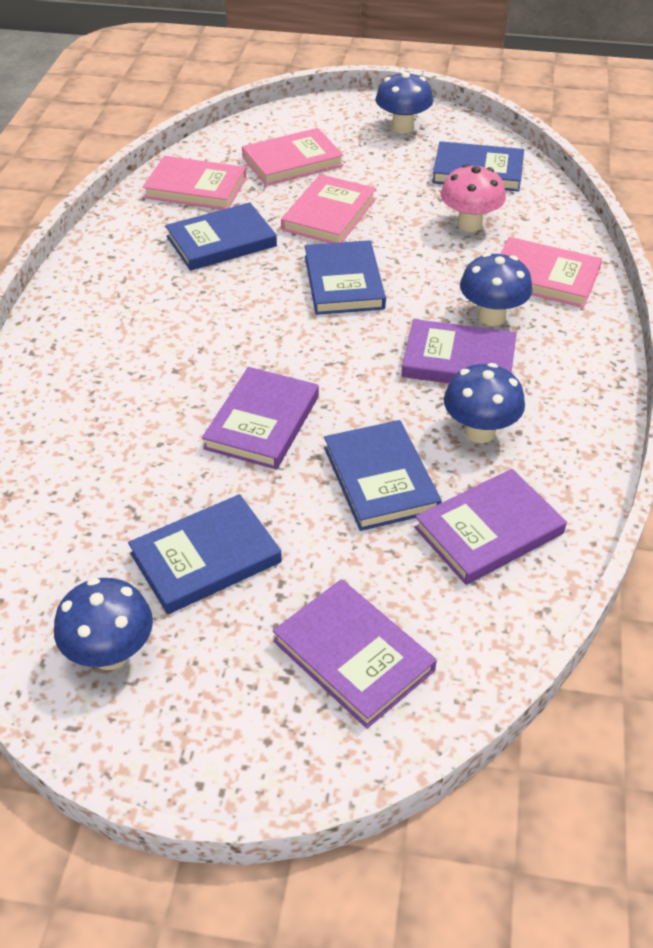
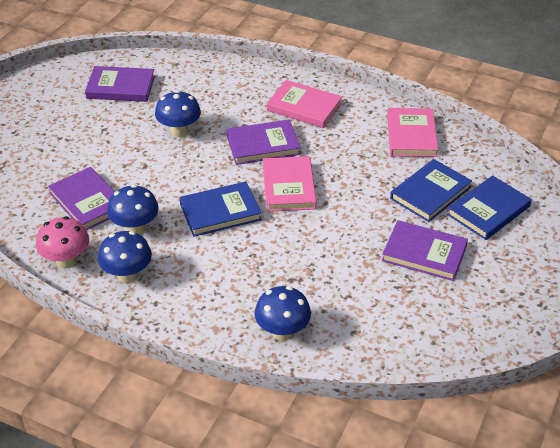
blue book: 5 -> 3
pink book: 4 -> 3

